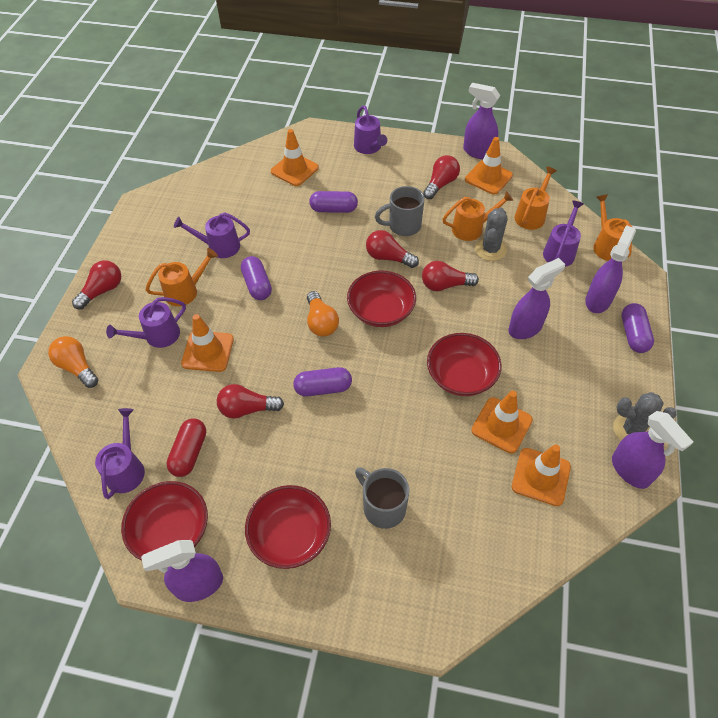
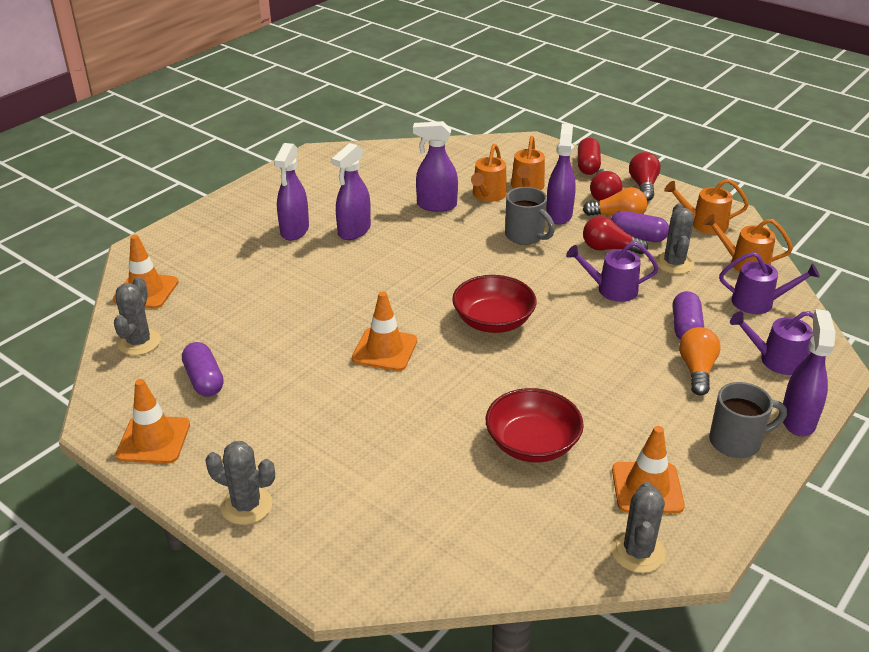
grey cactus: 2 -> 4
orange traffic cone: 5 -> 4
purple capsule: 4 -> 3
purple watering can: 5 -> 3
red bowl: 4 -> 2
red light bulb: 5 -> 3

